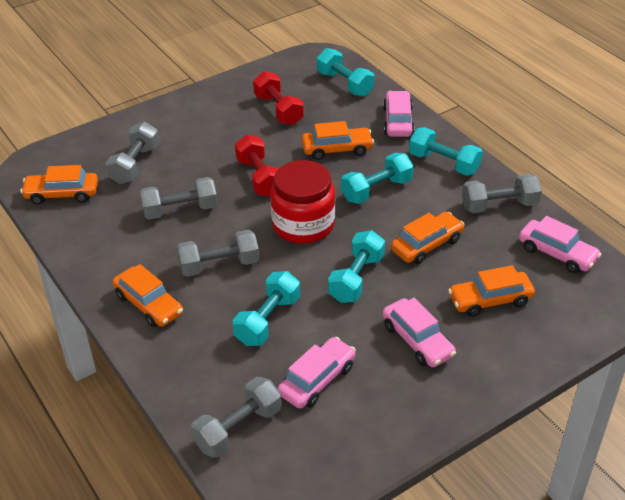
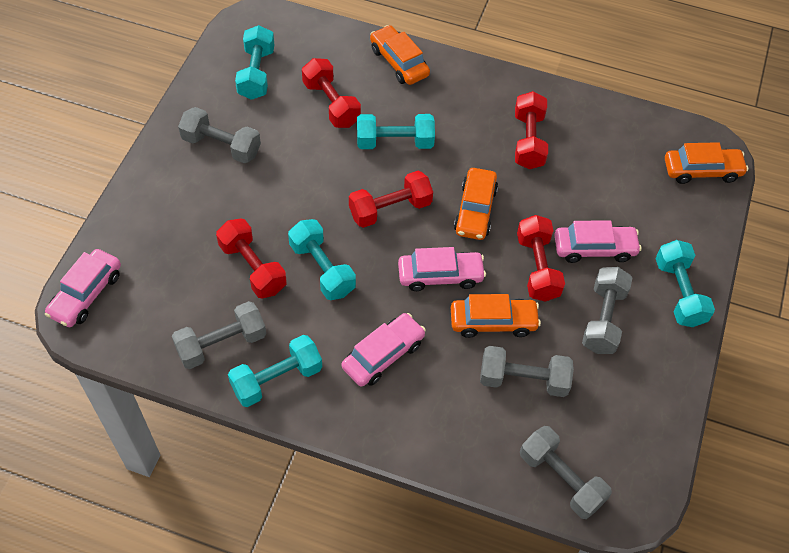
orange car: 5 -> 4
red dumbbell: 2 -> 5
red jar: 1 -> 0

